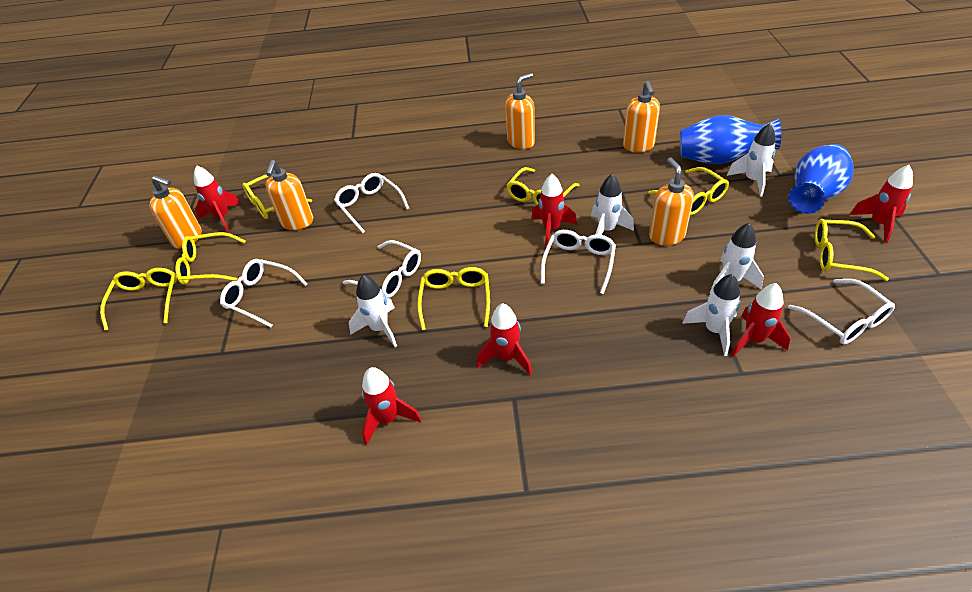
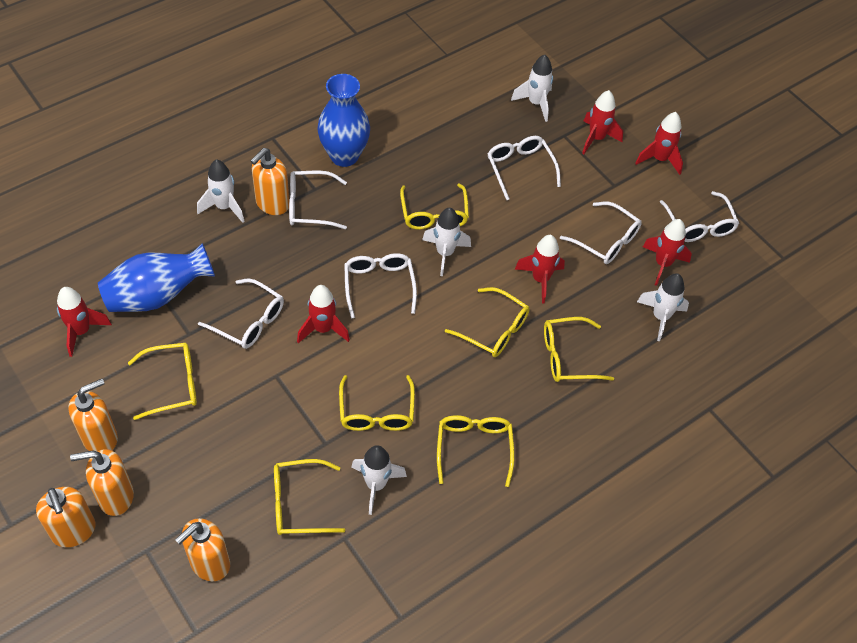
white glasses: 5 -> 6

